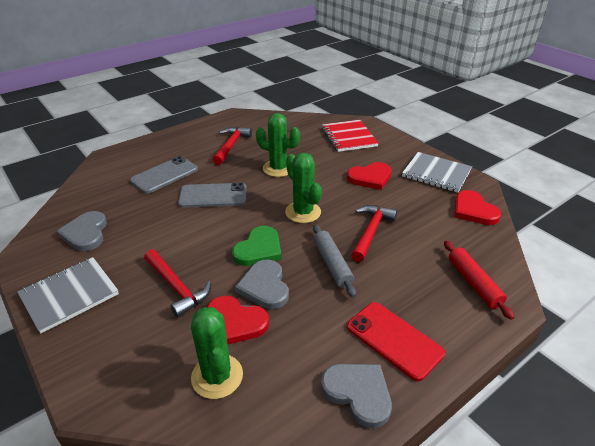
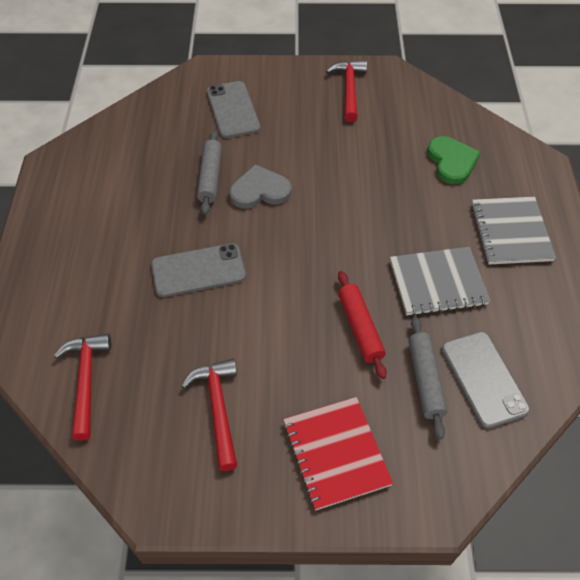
green cactus: 3 -> 0
grey heart: 3 -> 1
grey phone: 2 -> 3
grey rolling pin: 1 -> 2
red heart: 3 -> 0
red phone: 1 -> 0

